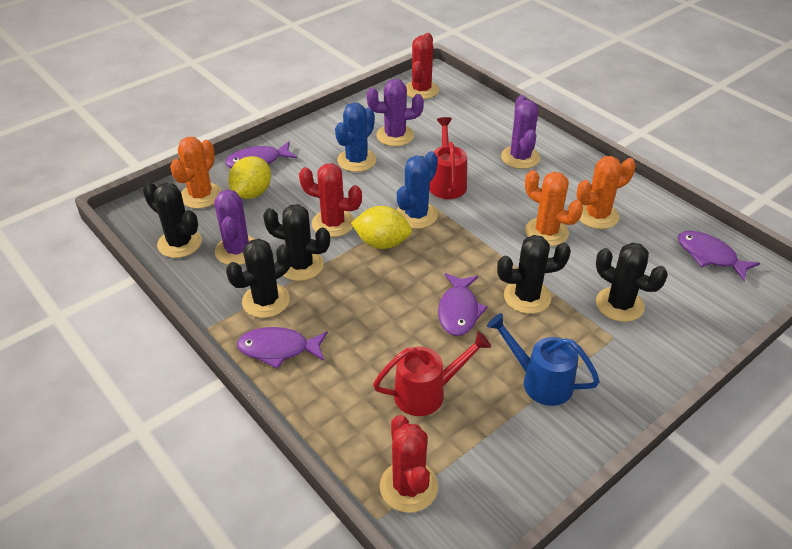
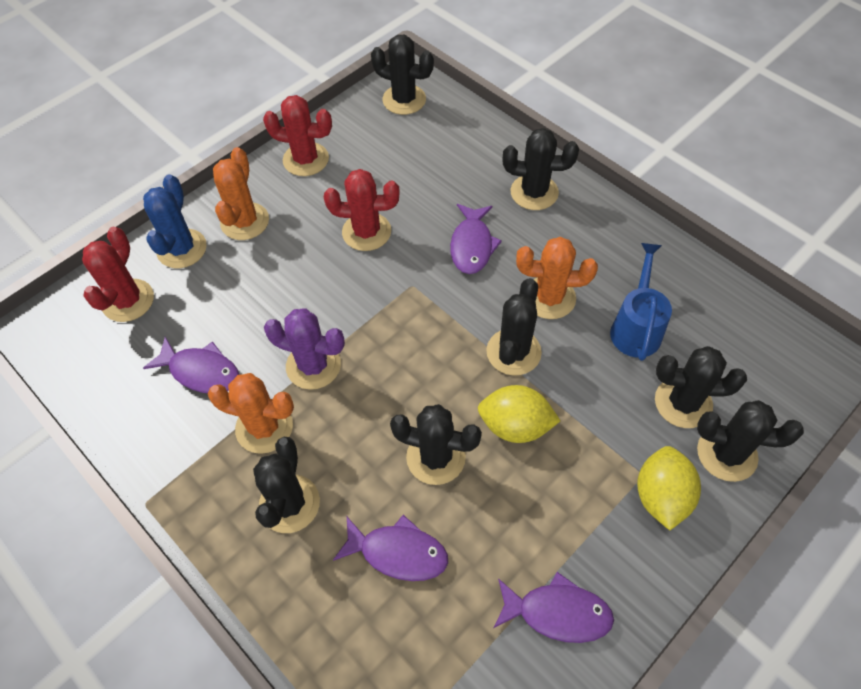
black cactus: 5 -> 7
blue cactus: 2 -> 1
purple cactus: 3 -> 1
red watering can: 2 -> 0

